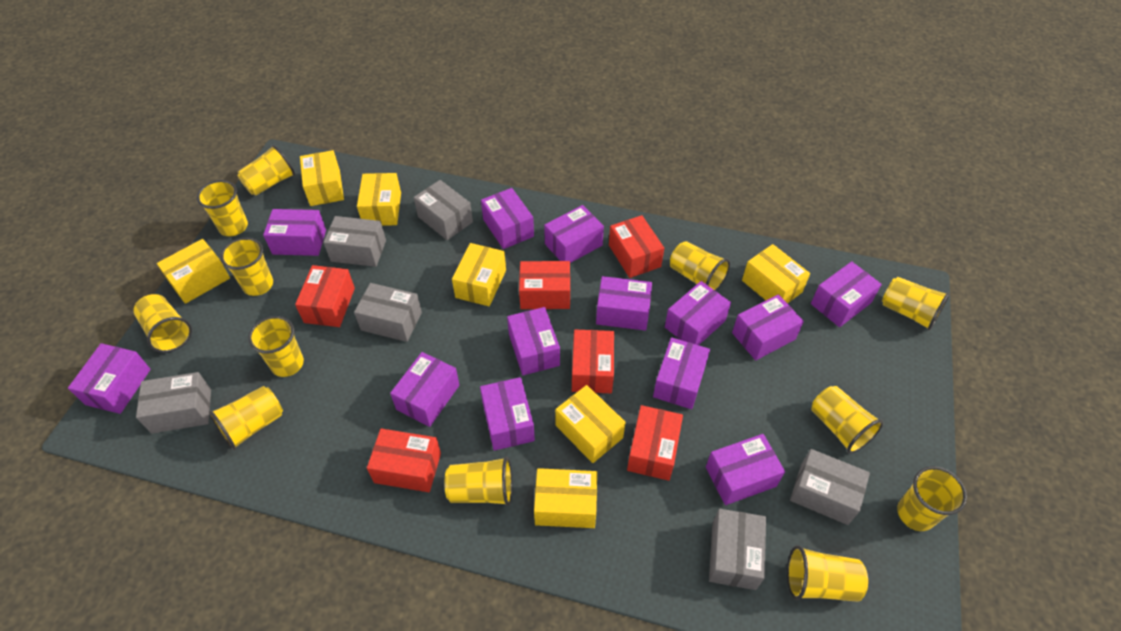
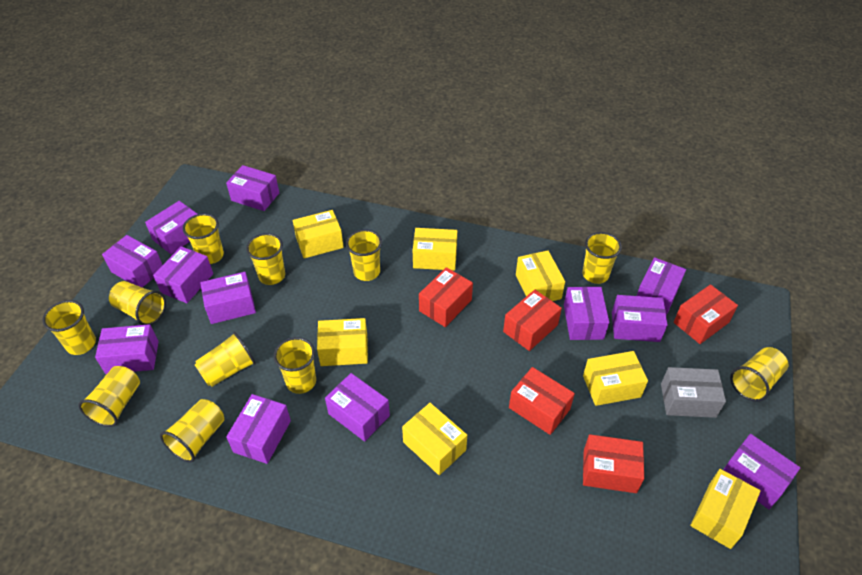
grey box: 6 -> 1
purple box: 13 -> 12
red box: 6 -> 5
yellow cup: 12 -> 11

